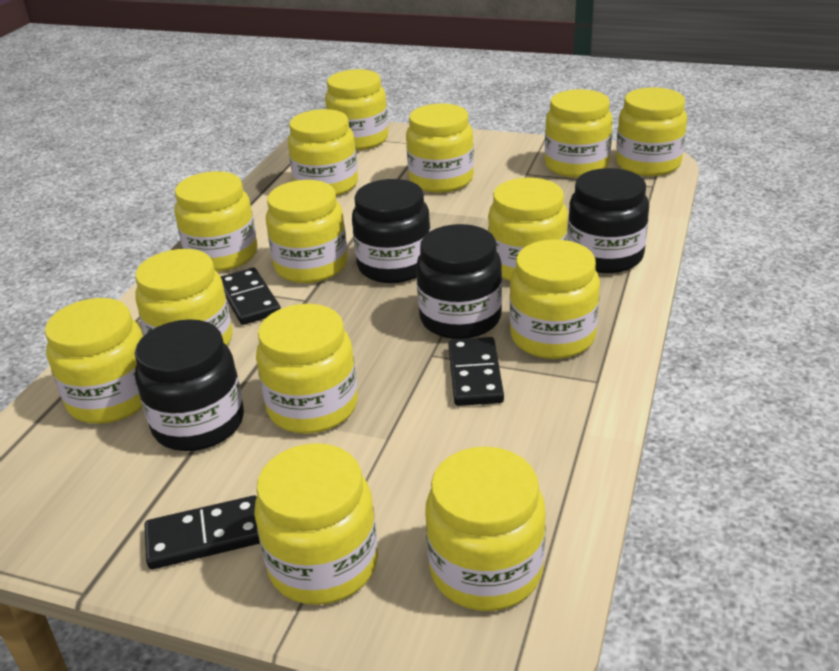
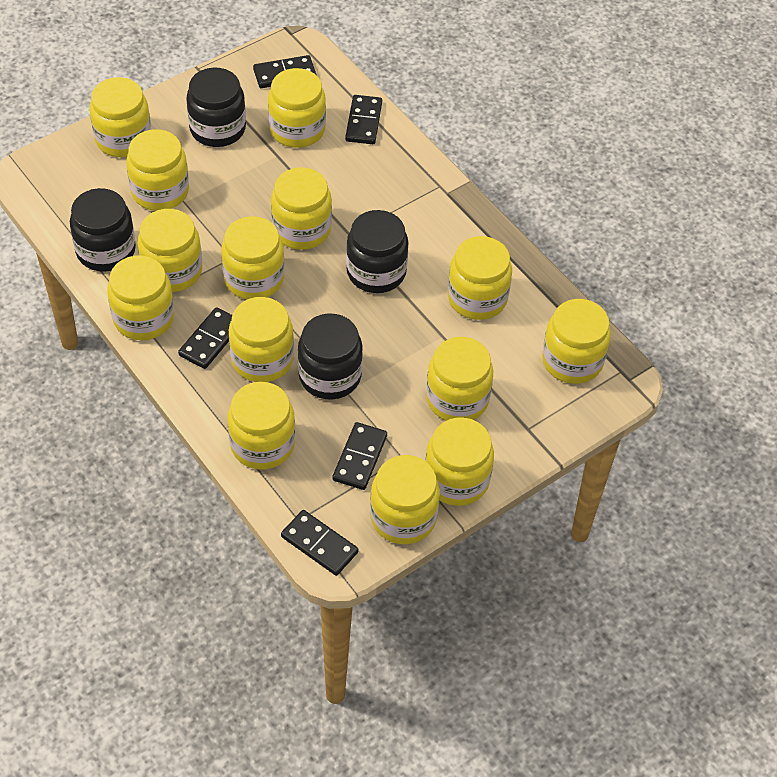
black domino: 3 -> 5

